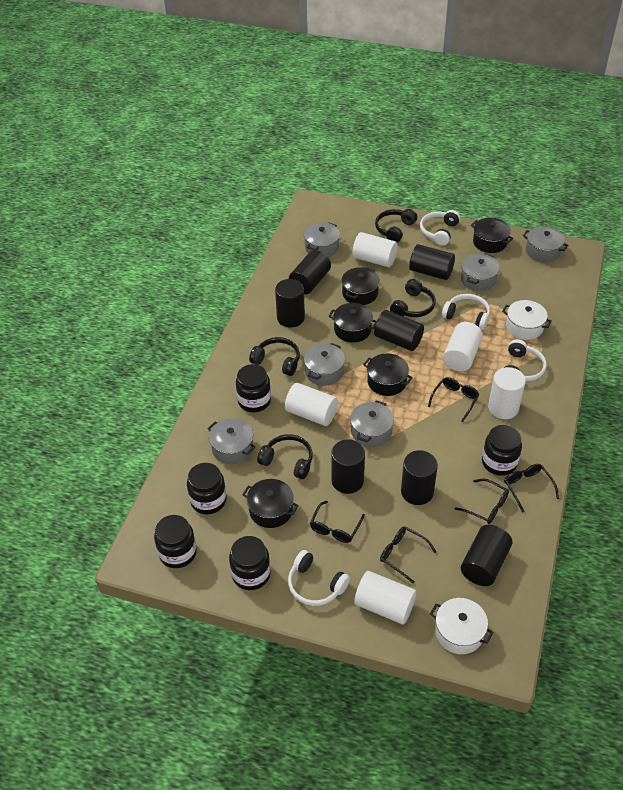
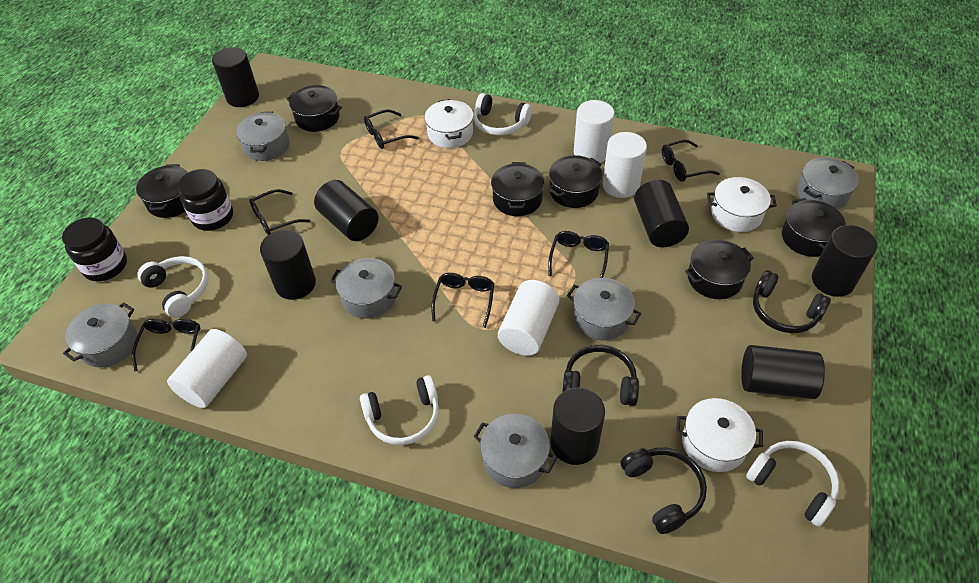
black glasses: 5 -> 6
black headphones: 4 -> 3
black jar: 5 -> 2
black pot: 5 -> 6
white cylinder: 5 -> 4
white pot: 2 -> 3

